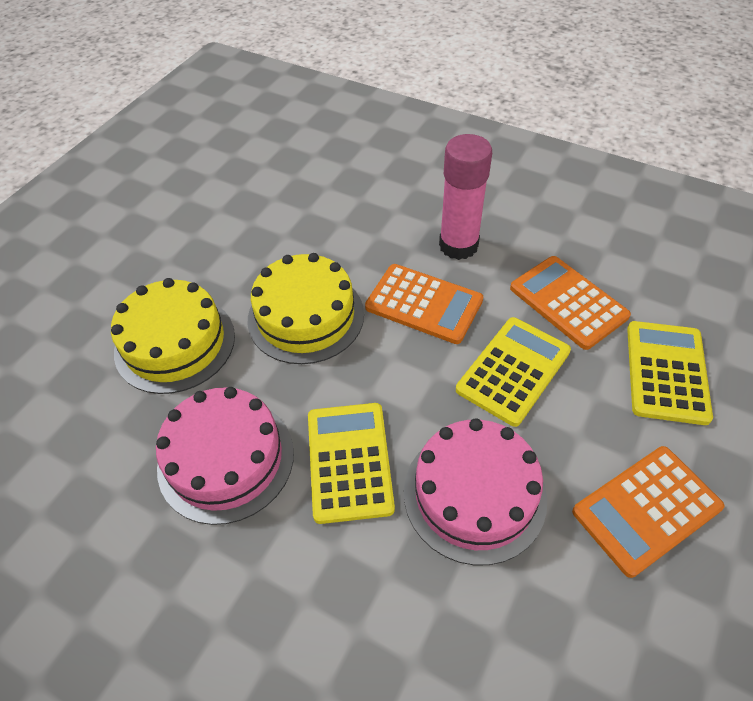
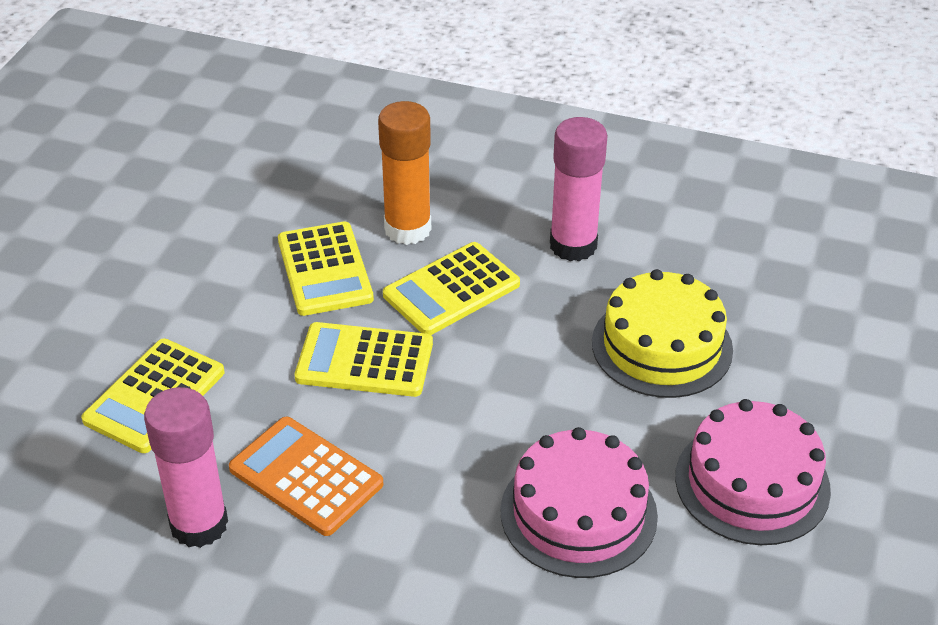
orange calculator: 3 -> 1
orange glue stick: 0 -> 1
pink glue stick: 1 -> 2
yellow cake: 2 -> 1
yellow calculator: 3 -> 4

